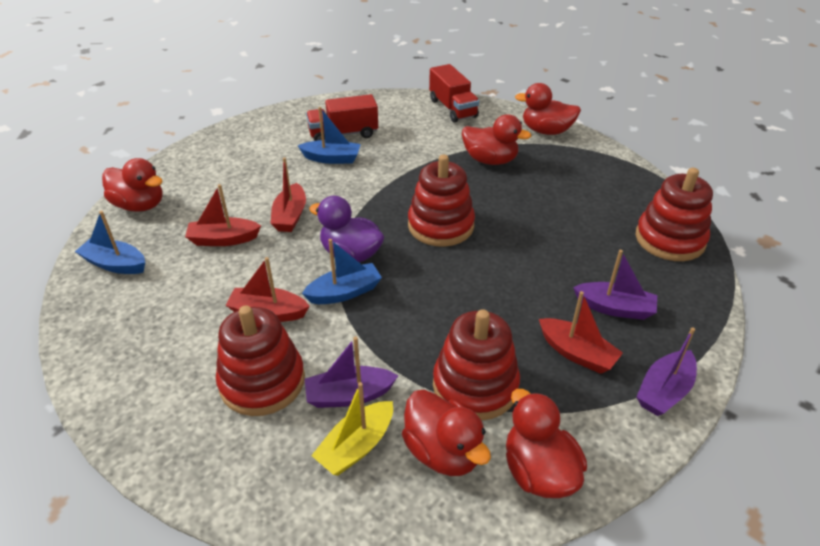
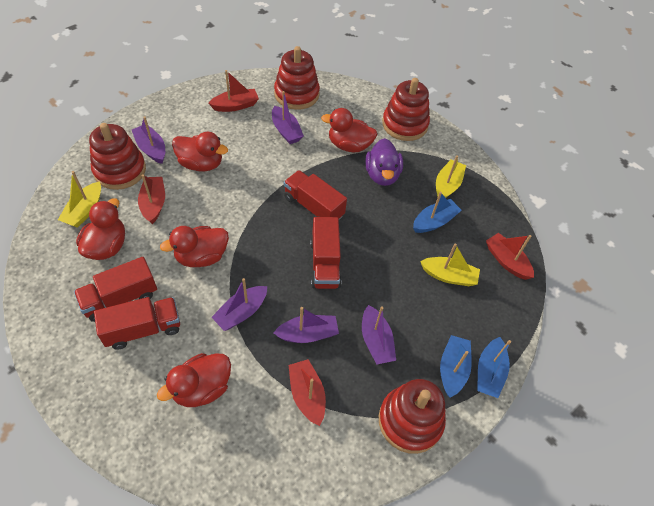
purple boat: 3 -> 5
red truck: 2 -> 4
yellow boat: 1 -> 3

